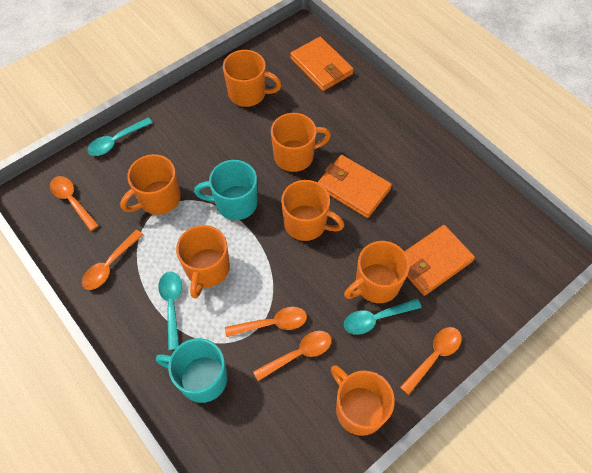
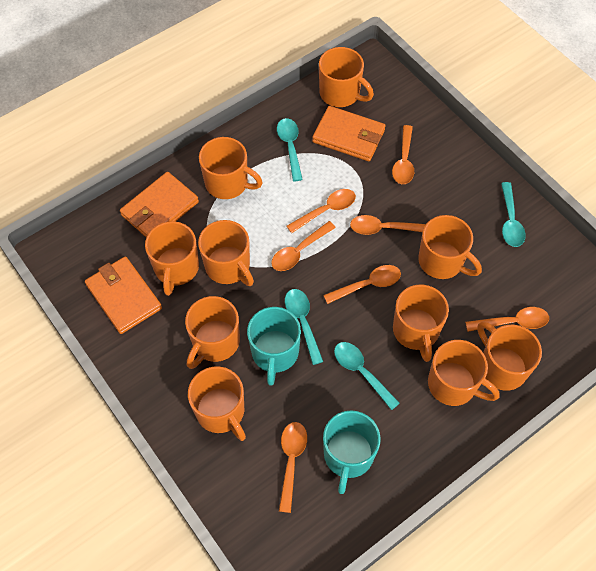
orange mug: 7 -> 10
orange spoon: 5 -> 7
turquoise spoon: 3 -> 4

